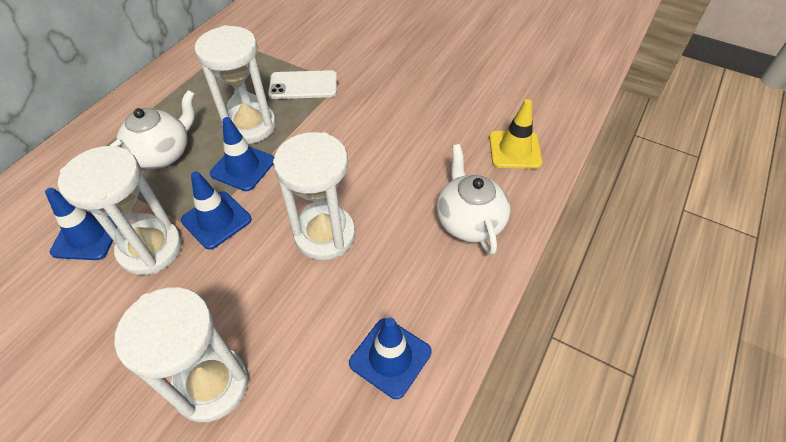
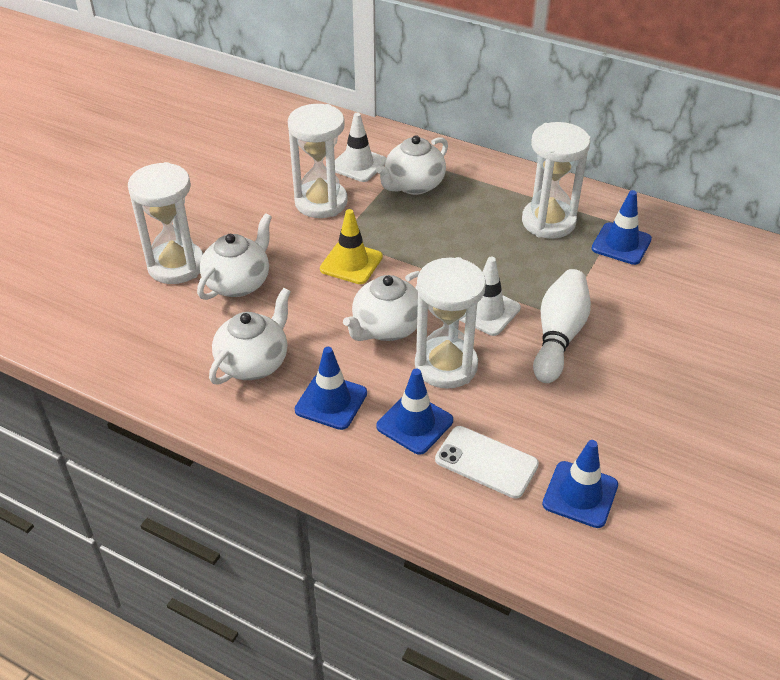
white bowling pin: 0 -> 1
white teapot: 2 -> 4
white traffic cone: 0 -> 2

